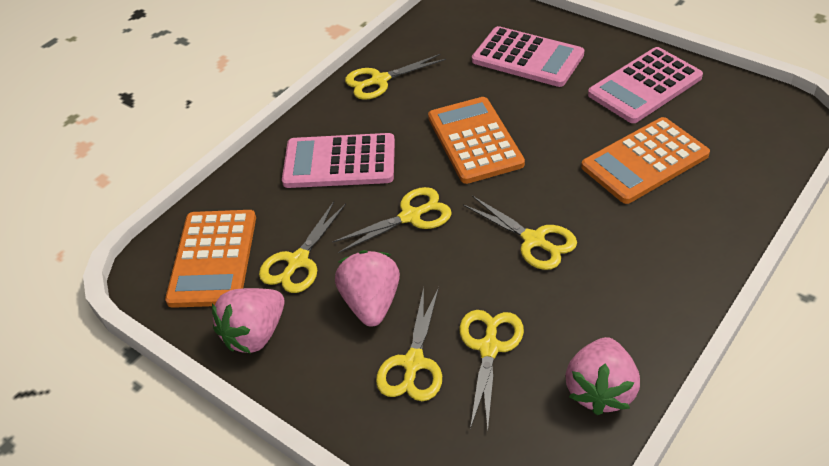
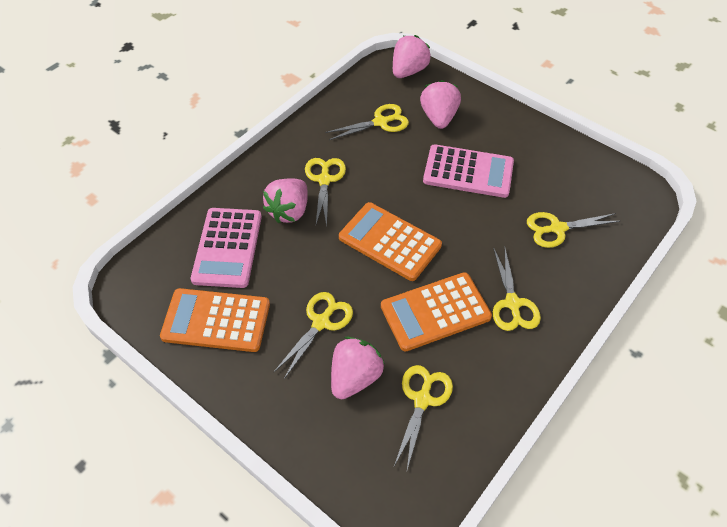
pink calculator: 3 -> 2
pink strawberry: 3 -> 4

